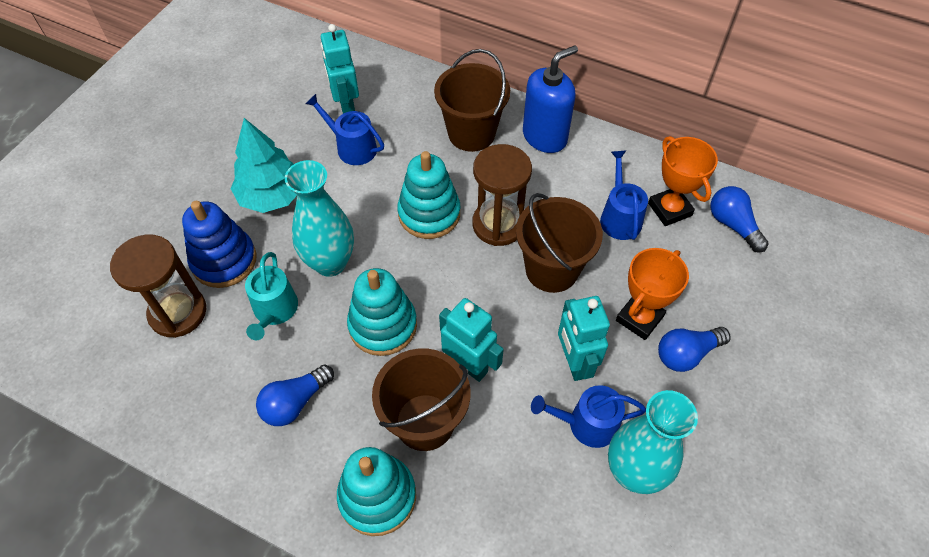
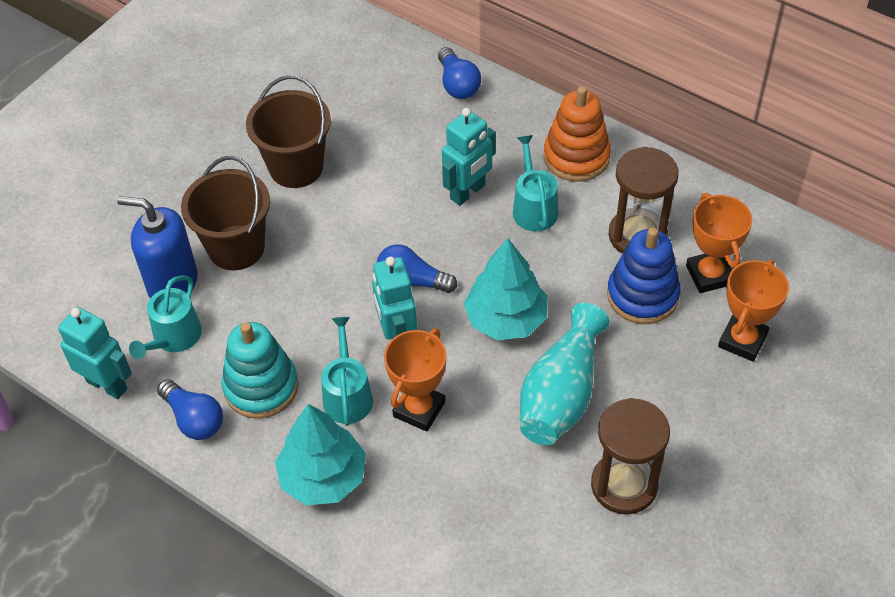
blue watering can: 3 -> 0
brown bucket: 3 -> 2
orange stacking toy: 0 -> 1
orange trophy: 2 -> 3
turquoise stacking toy: 3 -> 1
turquoise tree: 1 -> 2
turquoise vase: 2 -> 1
turquoise watering can: 1 -> 3

